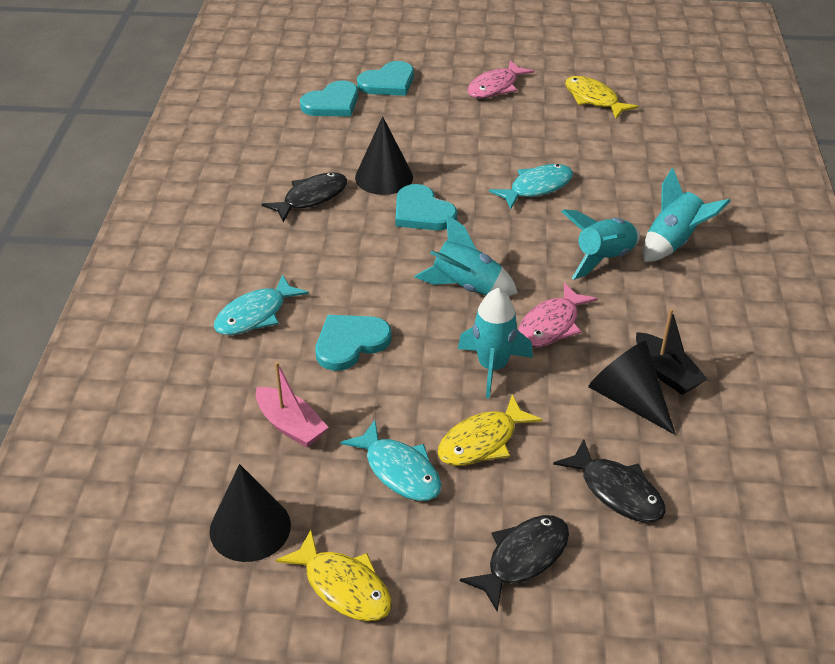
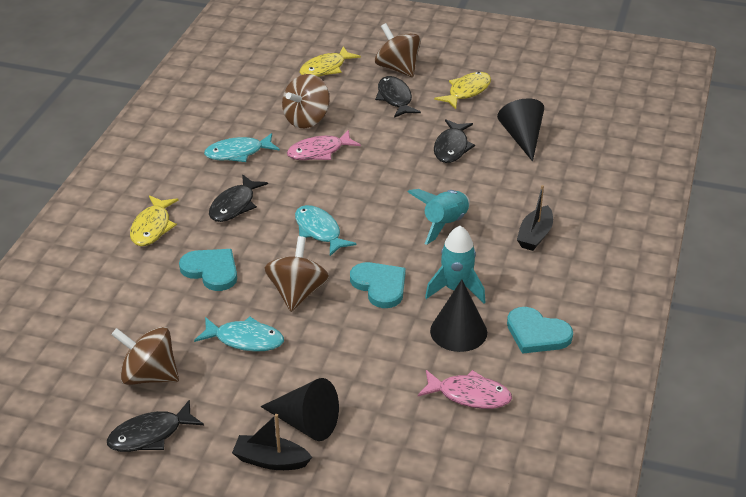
black boat: 1 -> 2
black fish: 3 -> 4
brown spinning top: 0 -> 4
pink boat: 1 -> 0
turquoise heart: 4 -> 3
turquoise rocket: 4 -> 2

